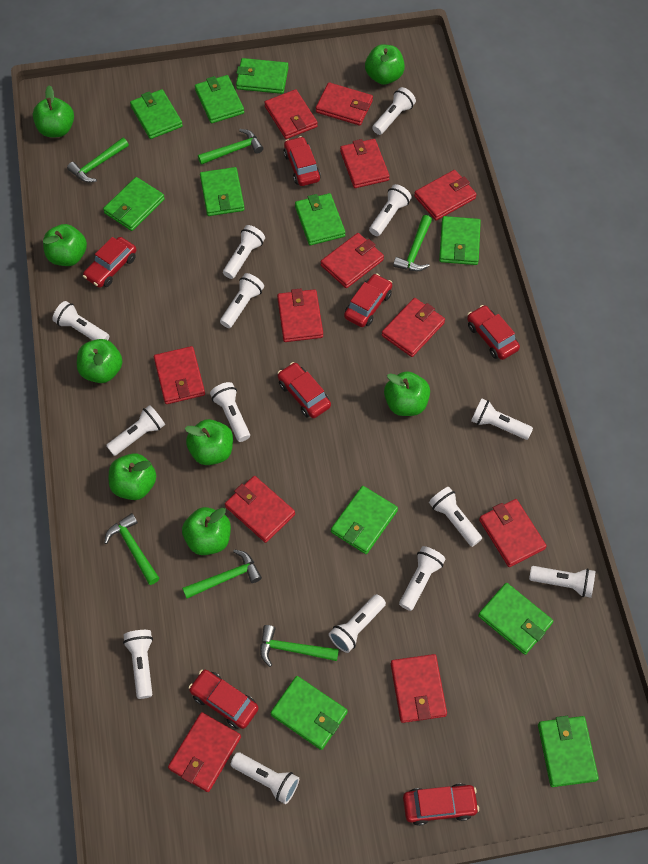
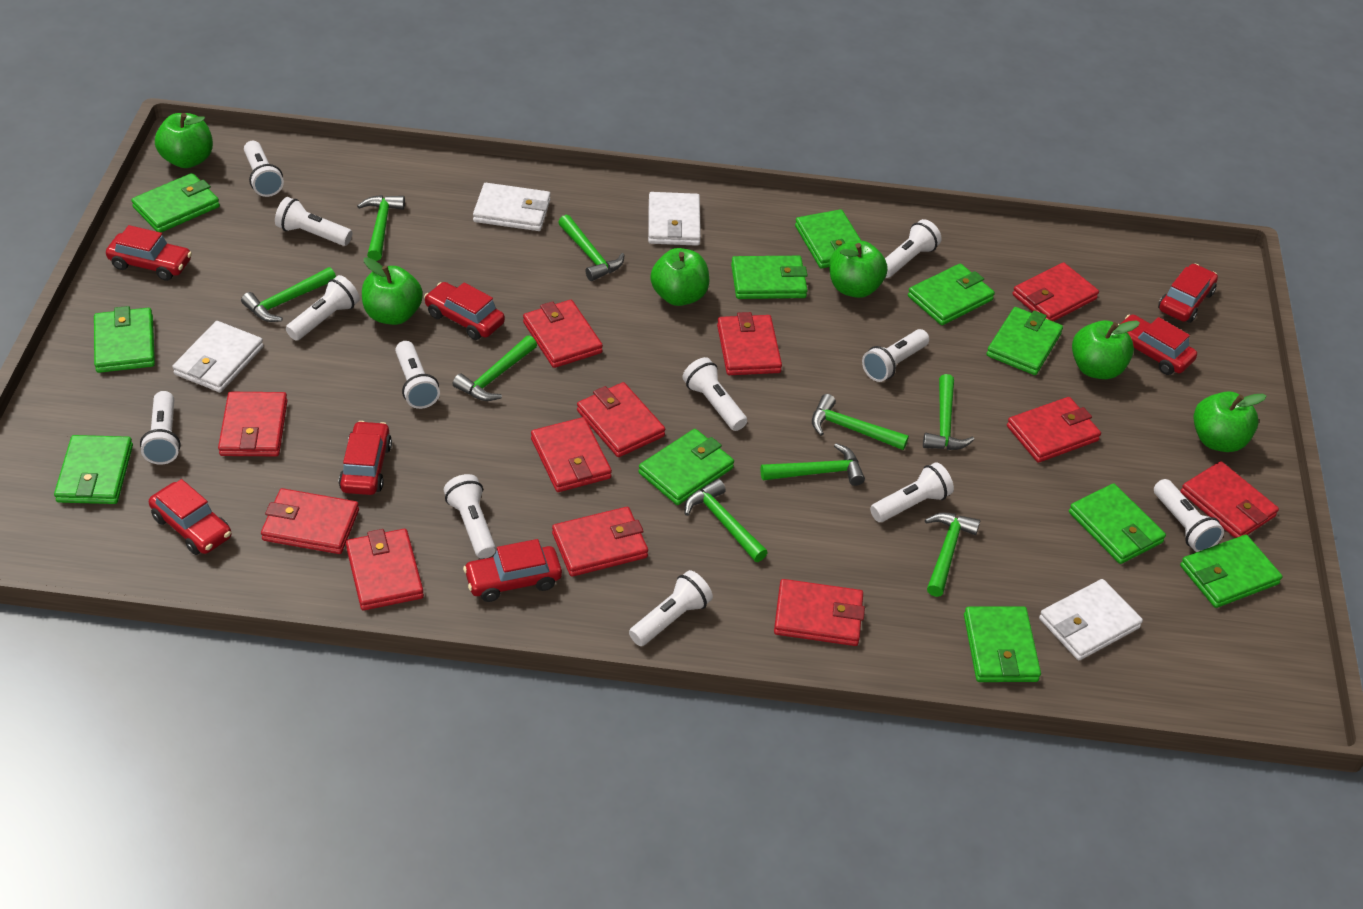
green apple: 8 -> 6
green hammer: 6 -> 9
white flashlight: 14 -> 12
white wallet: 0 -> 4

